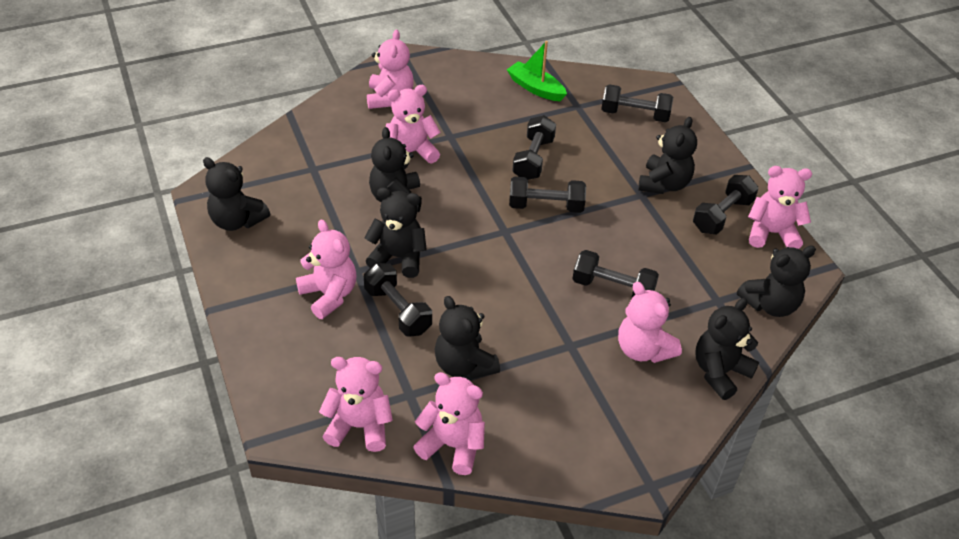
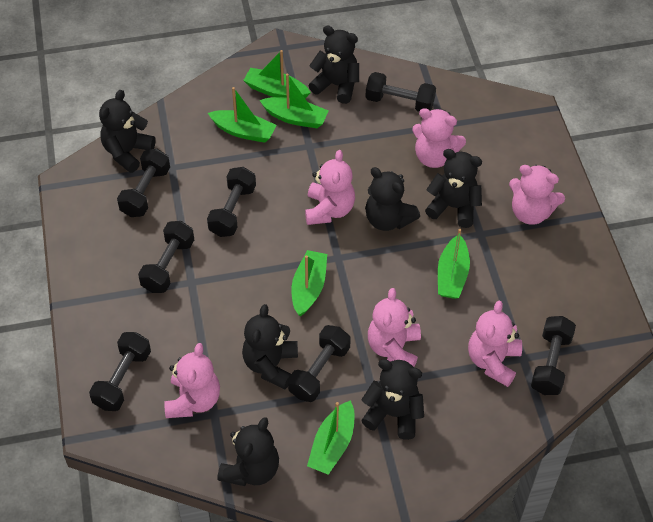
black dumbbell: 6 -> 7
green boat: 1 -> 6
pink teddy bear: 7 -> 6

